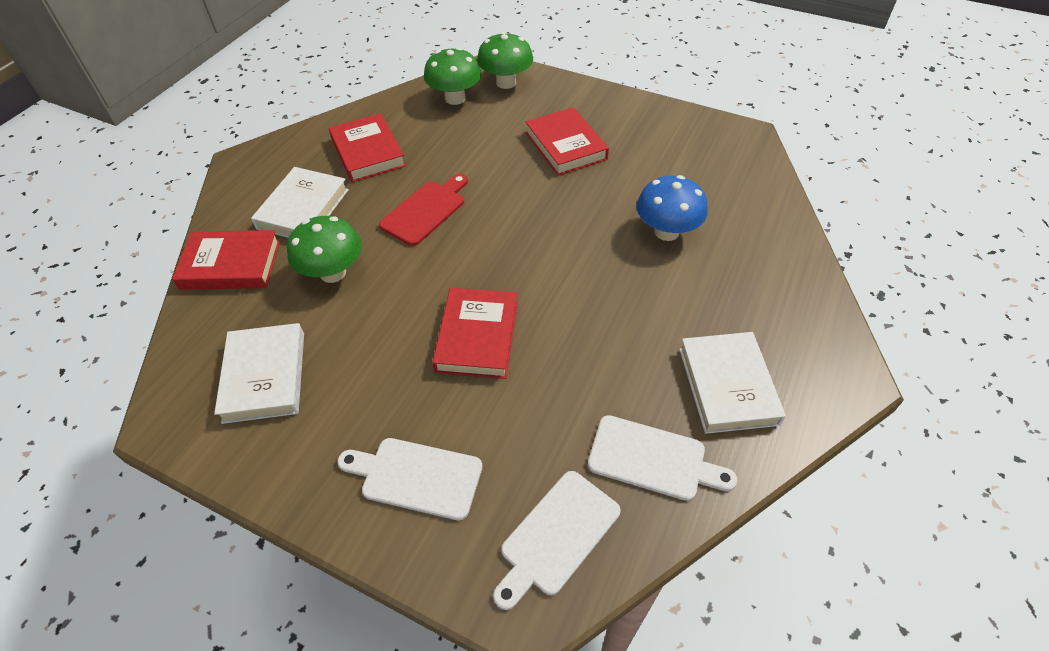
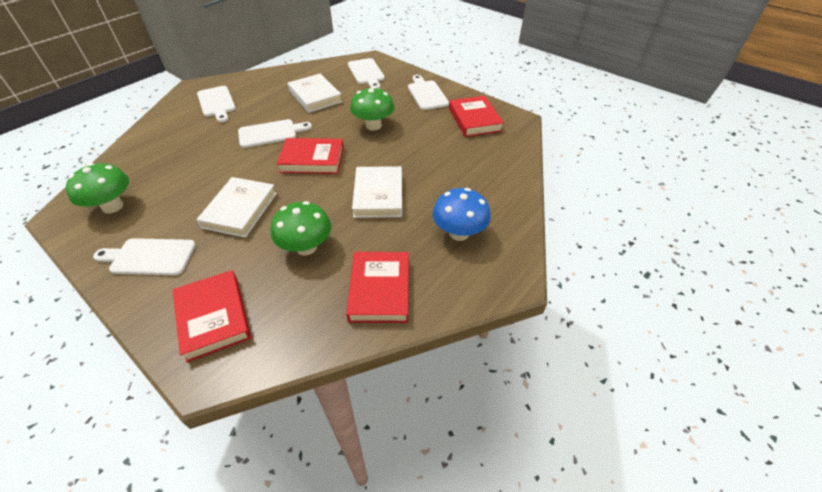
red cutting board: 1 -> 0
white cutting board: 3 -> 5

